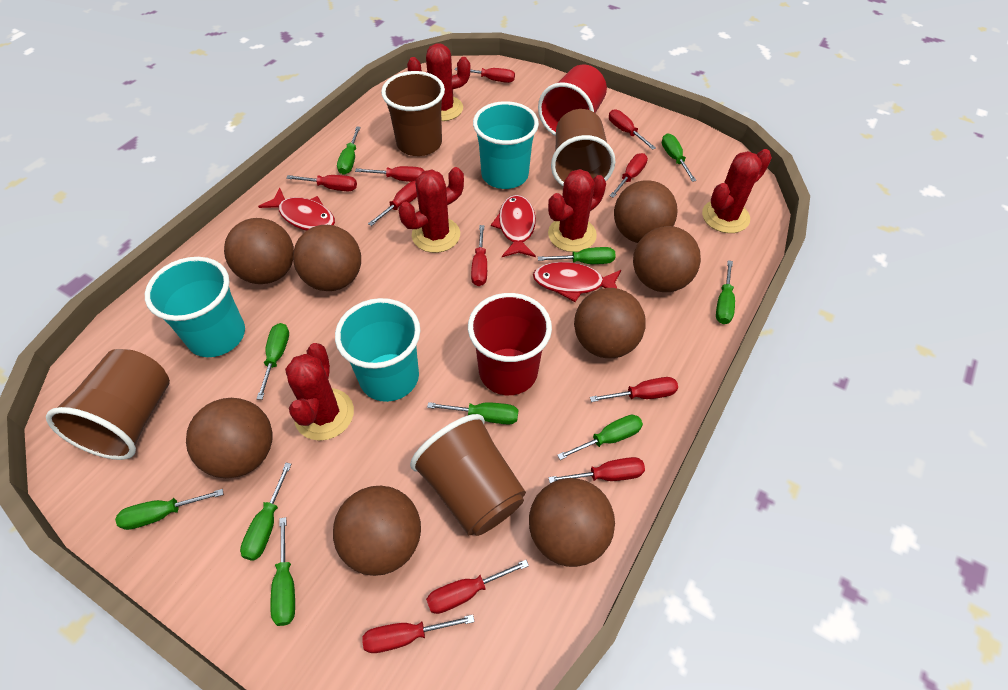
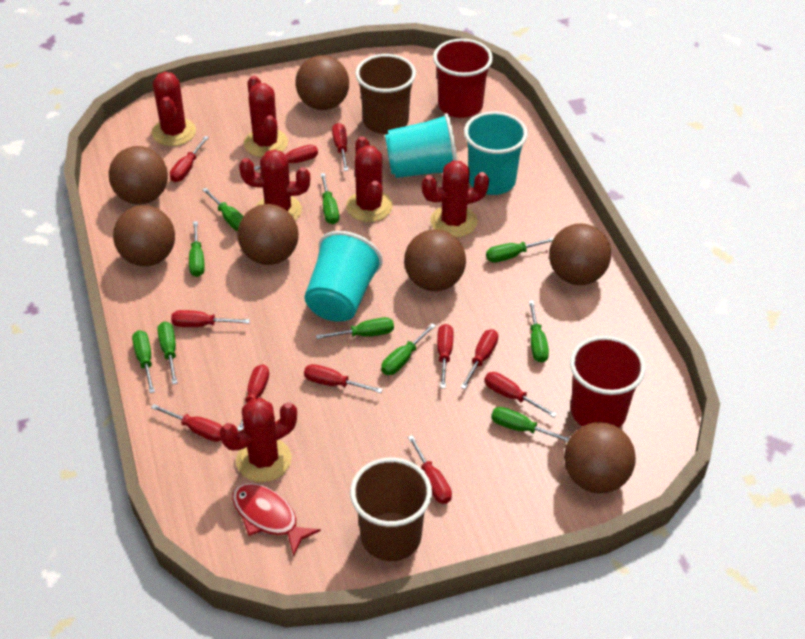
brown ball: 8 -> 7
brown cup: 4 -> 2
red cactus: 5 -> 6
red fish: 3 -> 1

